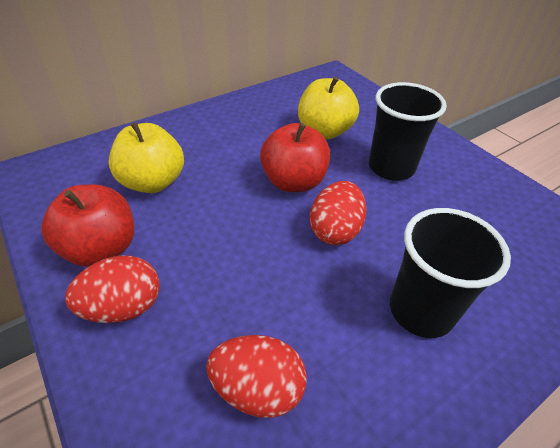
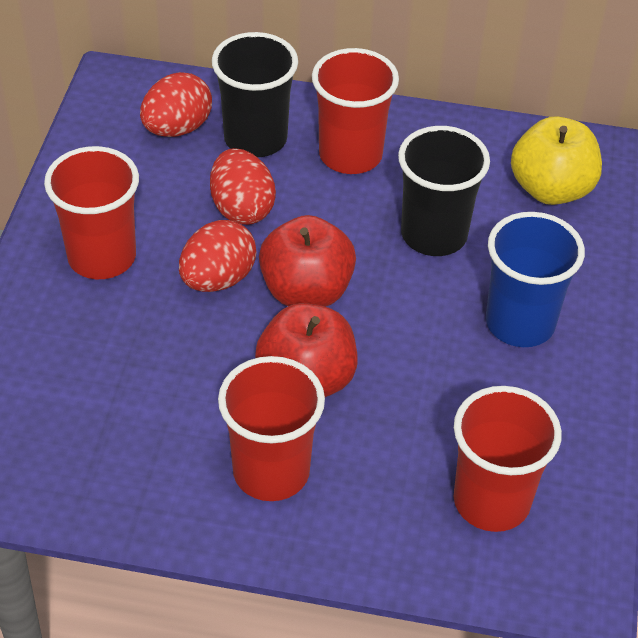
blue cup: 0 -> 1
red cup: 0 -> 4
yellow apple: 2 -> 1

